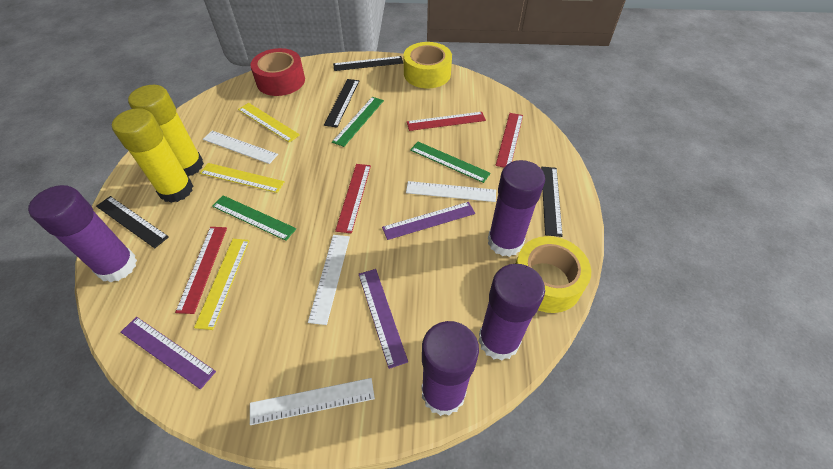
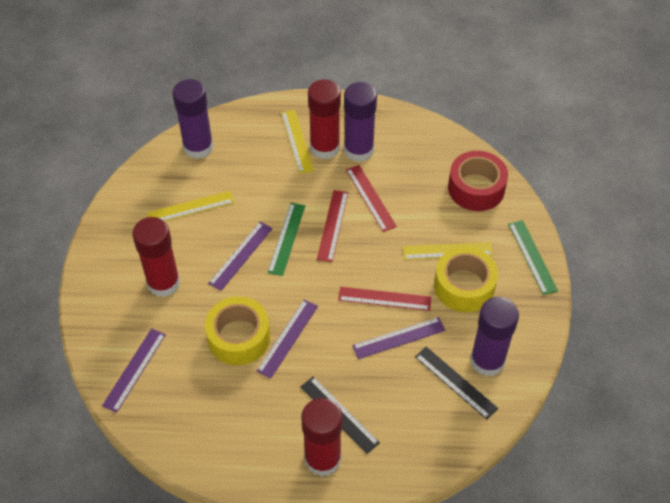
black ruler: 4 -> 2
green ruler: 3 -> 2
purple glue stick: 4 -> 3
purple ruler: 3 -> 4
red glue stick: 0 -> 3
red ruler: 4 -> 3
white ruler: 4 -> 0
yellow glue stick: 2 -> 0

